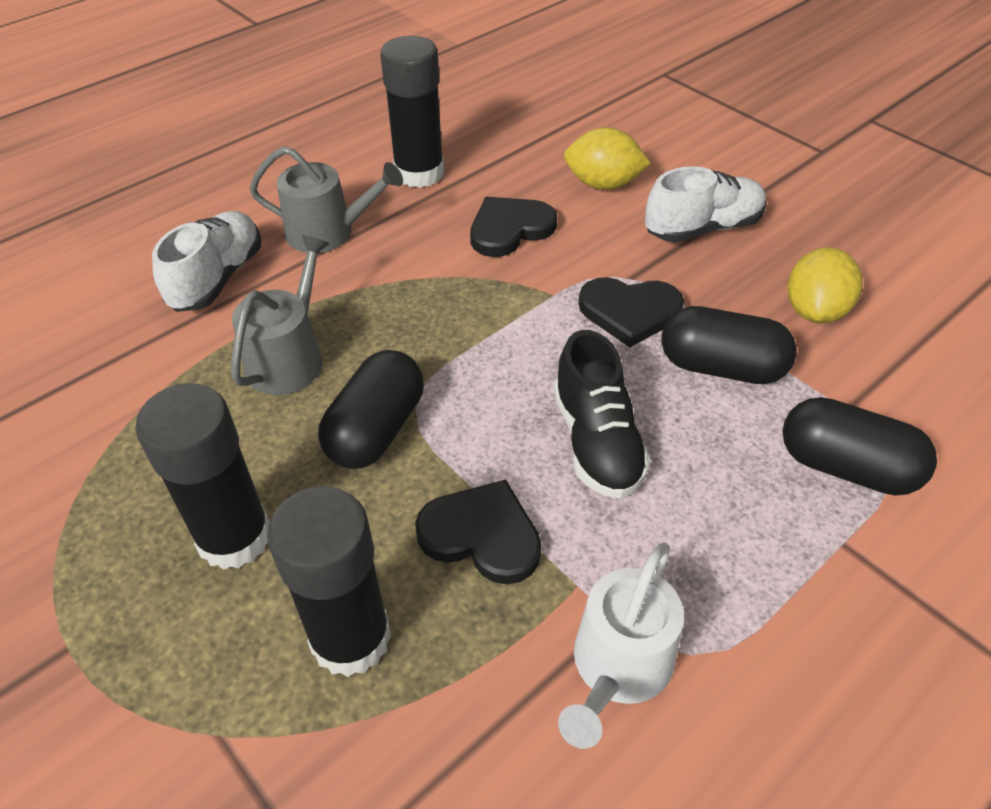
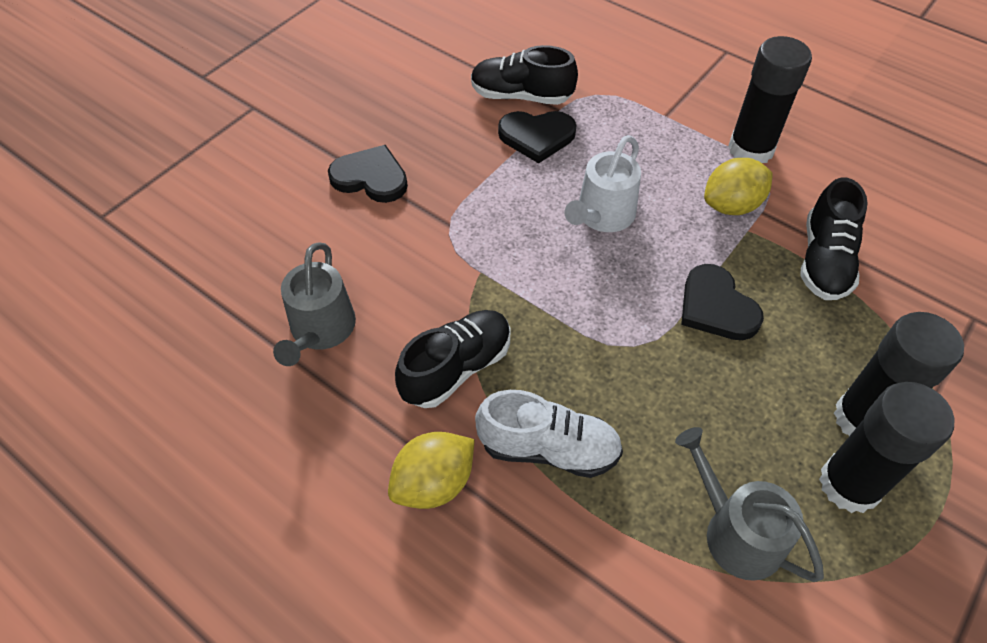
black capsule: 3 -> 0
black shoe: 1 -> 3
white shoe: 2 -> 1

